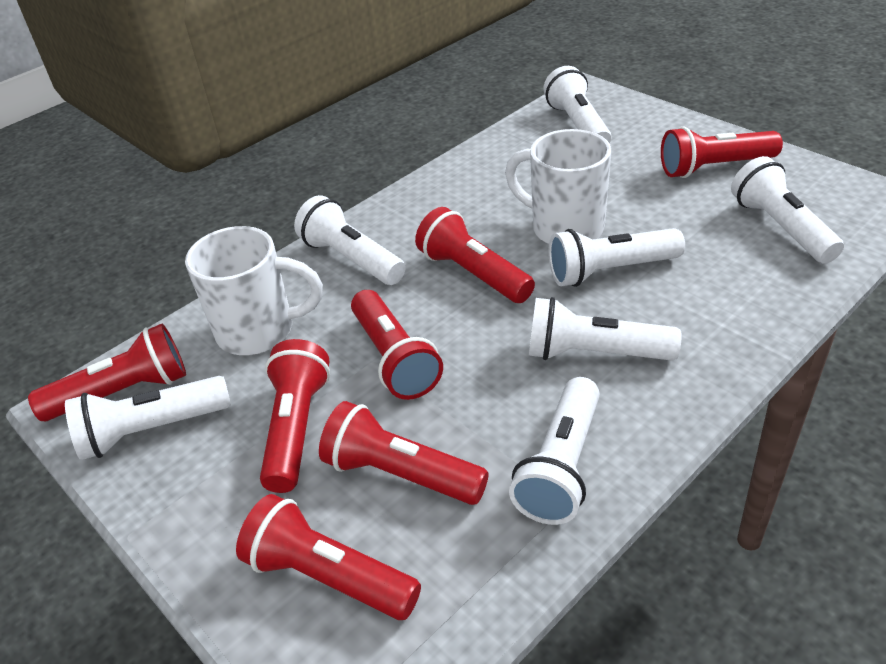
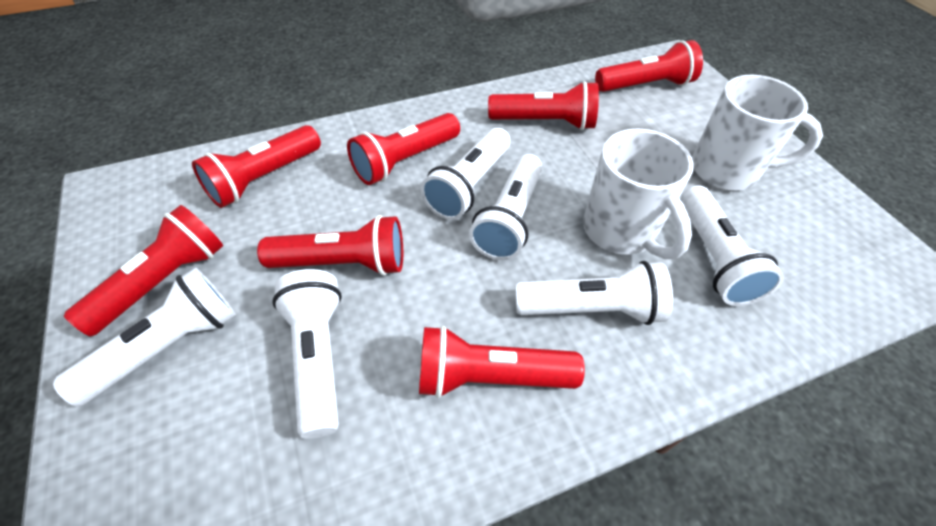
white flashlight: 7 -> 6

